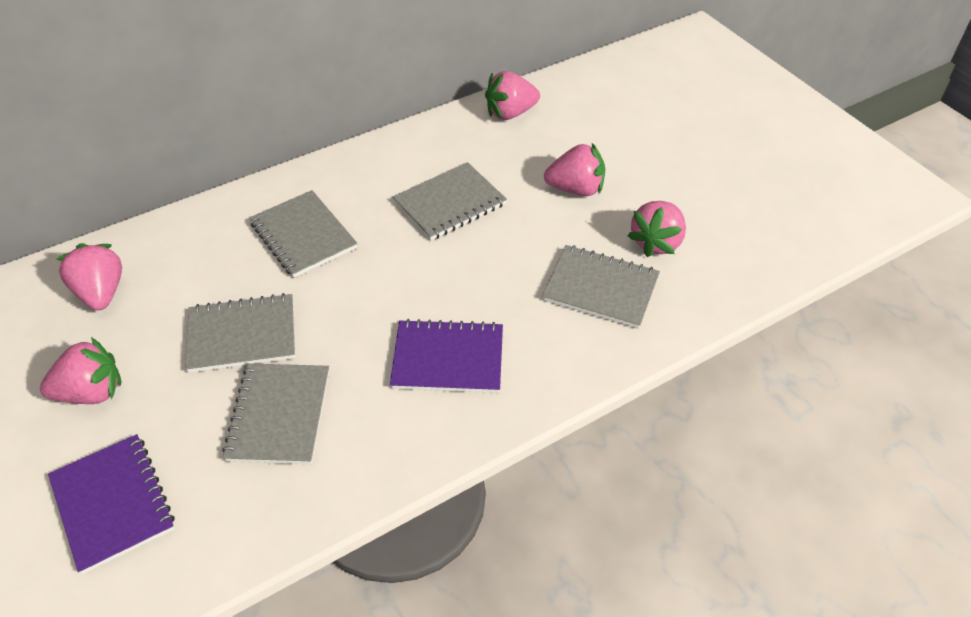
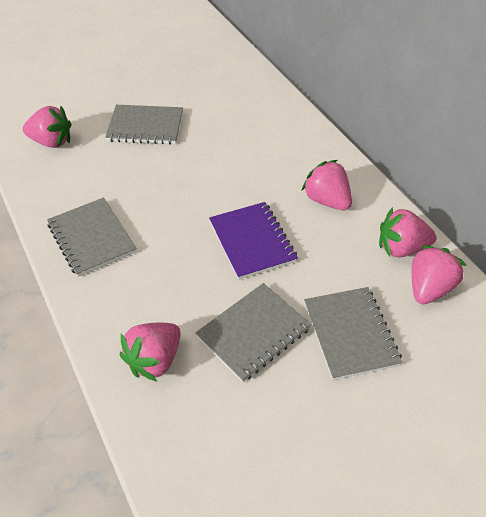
grey notebook: 5 -> 4
purple notebook: 2 -> 1

